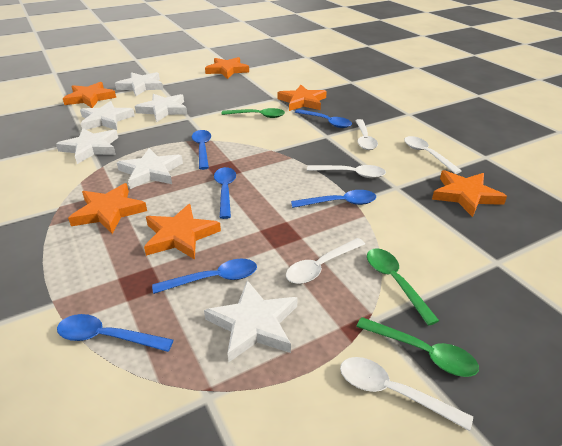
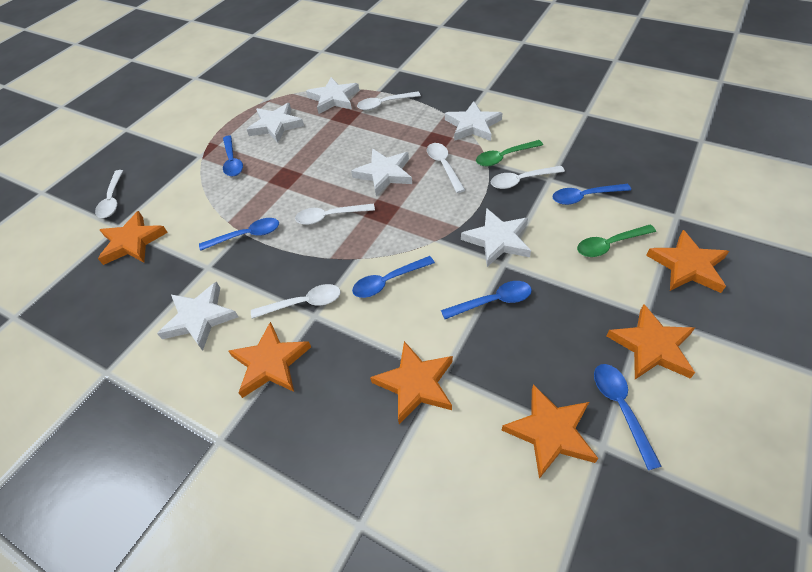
green spoon: 3 -> 2
white spoon: 5 -> 6

